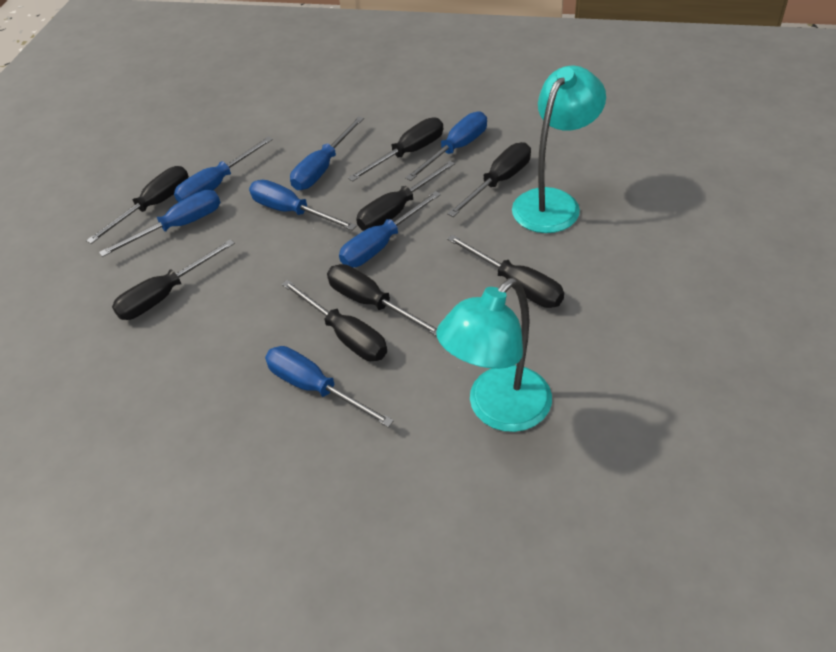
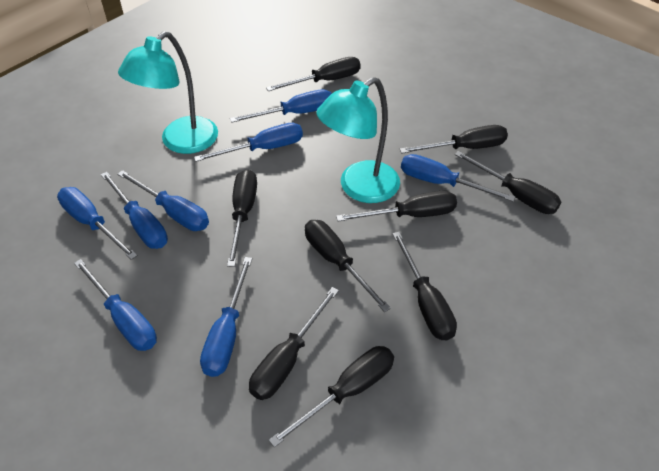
black screwdriver: 8 -> 9
blue screwdriver: 7 -> 8

